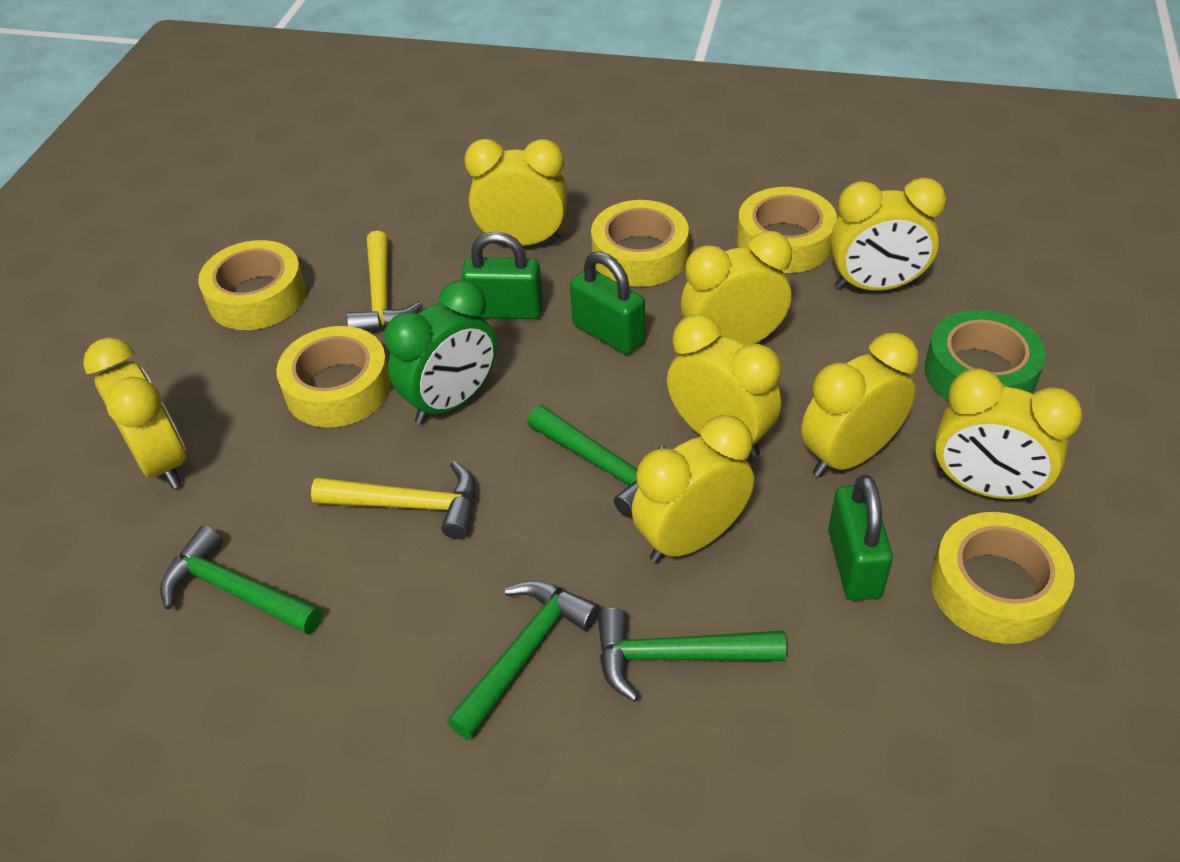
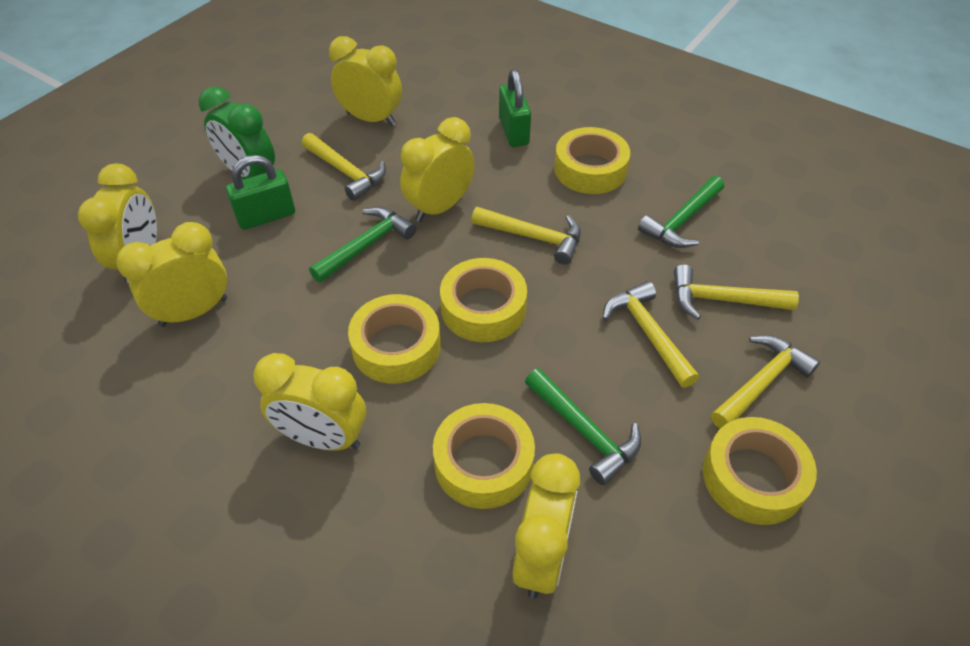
green hammer: 4 -> 3
green padlock: 3 -> 2
green tape: 1 -> 0
yellow clock: 8 -> 6
yellow hammer: 2 -> 5

